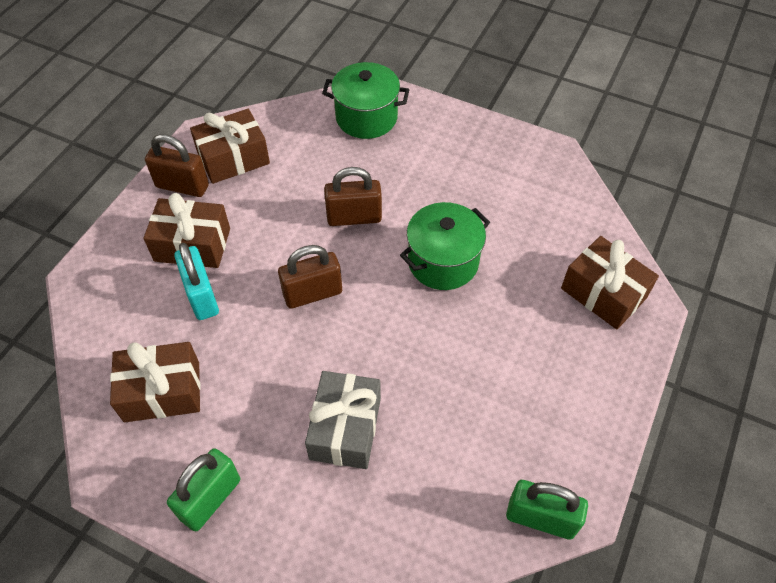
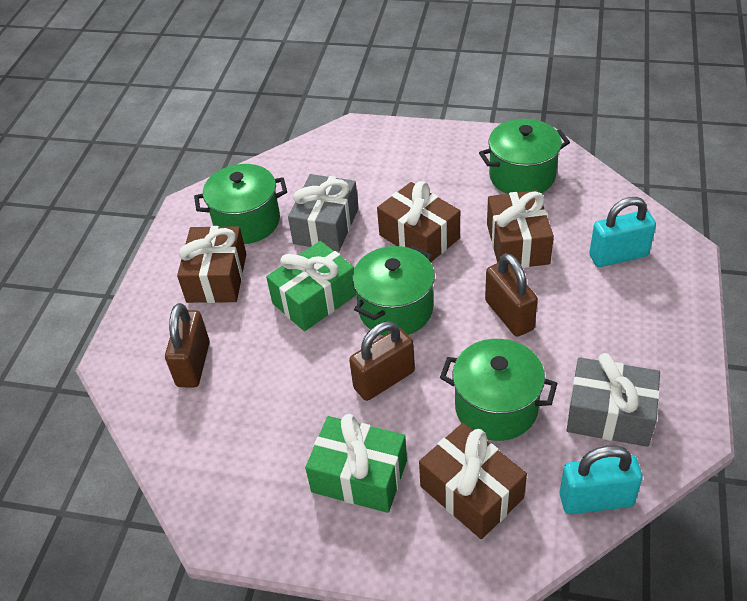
green gift: 0 -> 2
green padlock: 2 -> 0
green pot: 2 -> 4
grey gift: 1 -> 2
turquoise padlock: 1 -> 2

